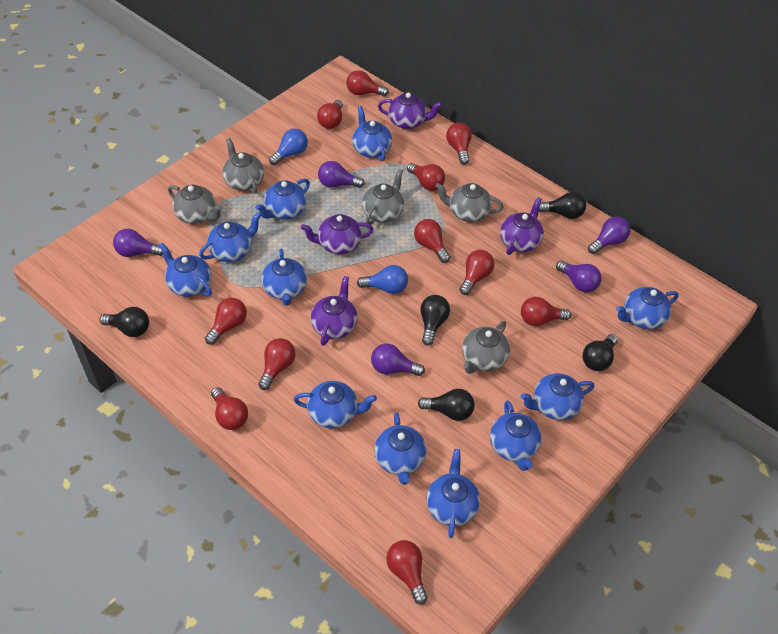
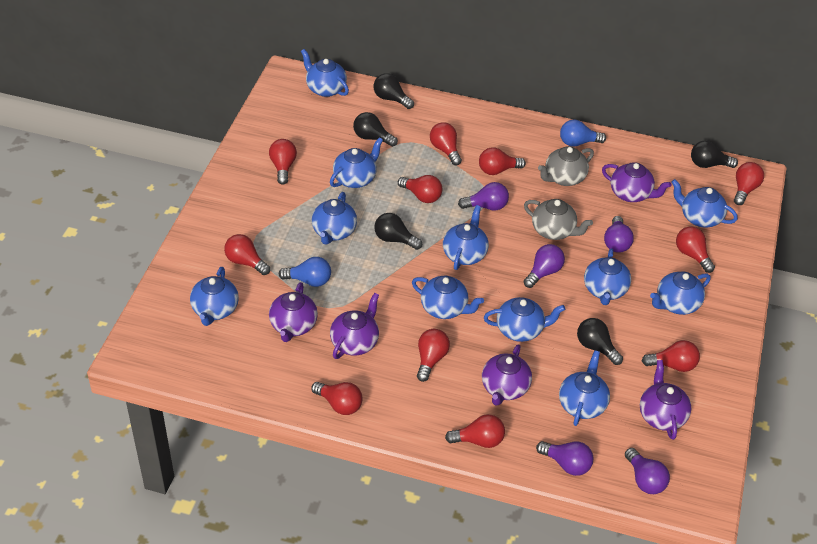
grey teapot: 5 -> 2
purple teapot: 4 -> 5

